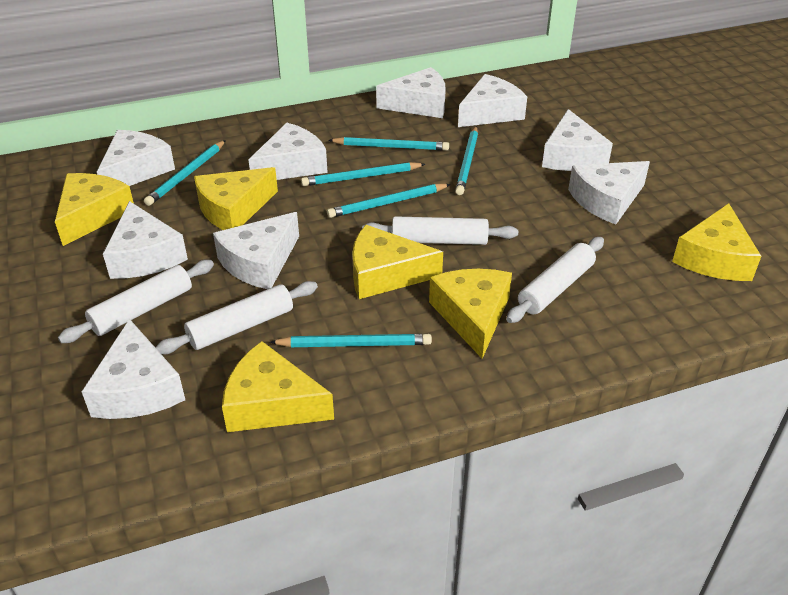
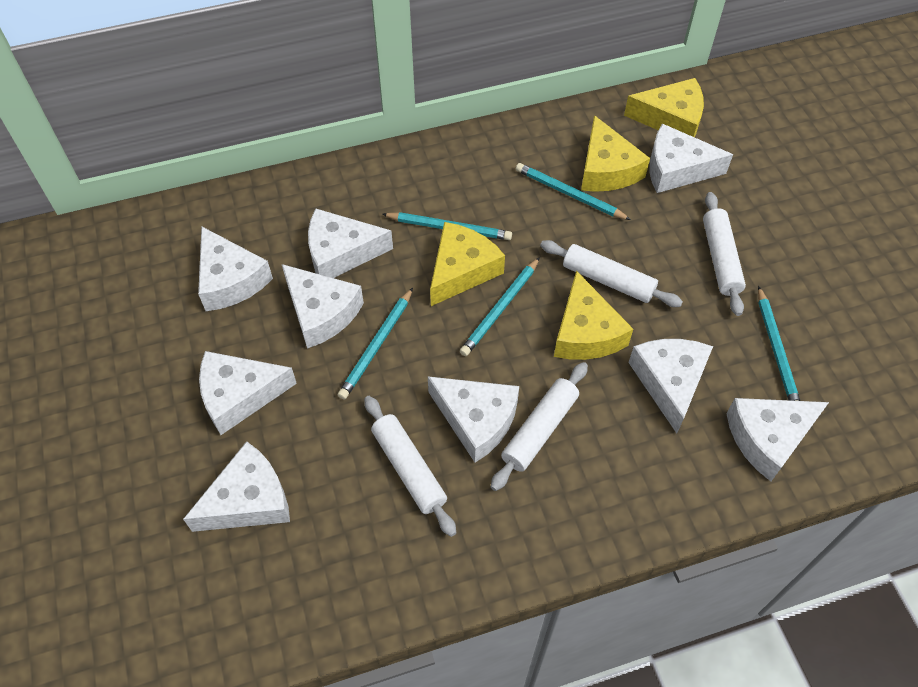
turquoise pencil: 6 -> 5
yellow cheese: 6 -> 4

